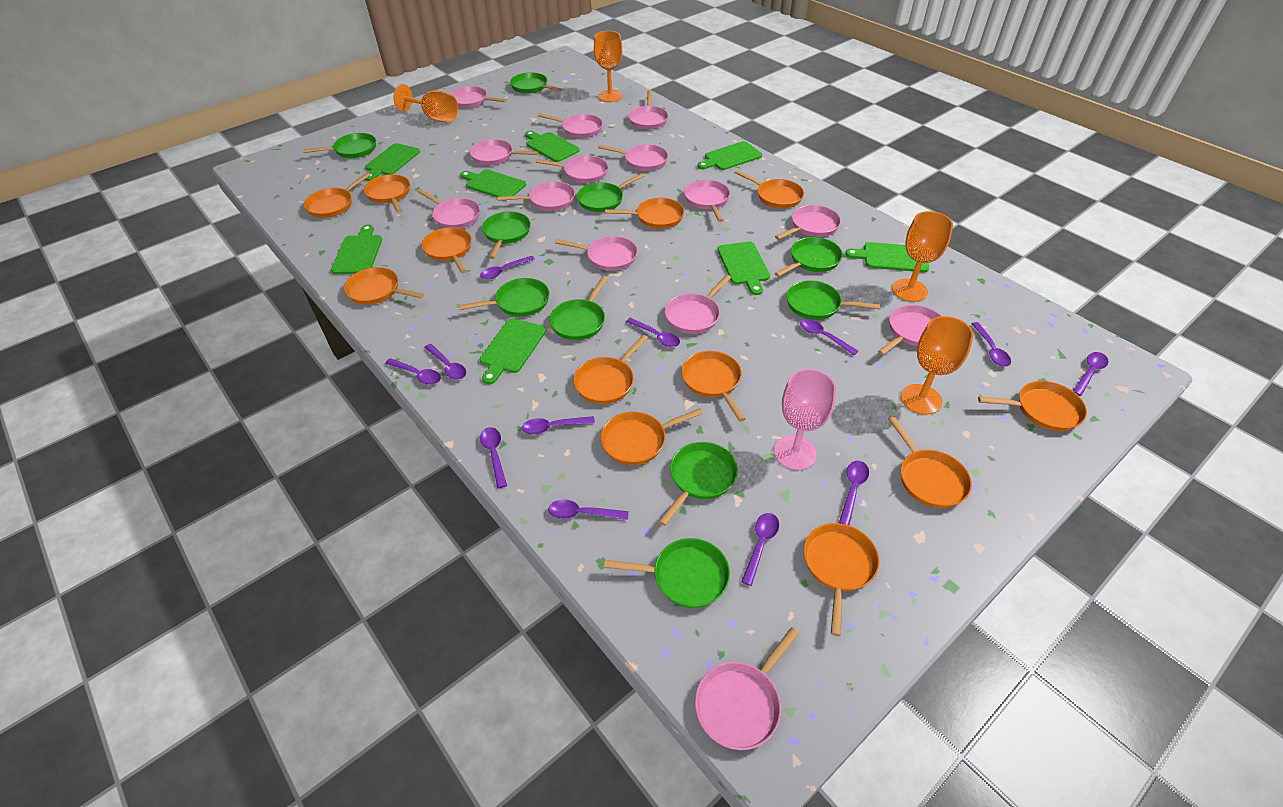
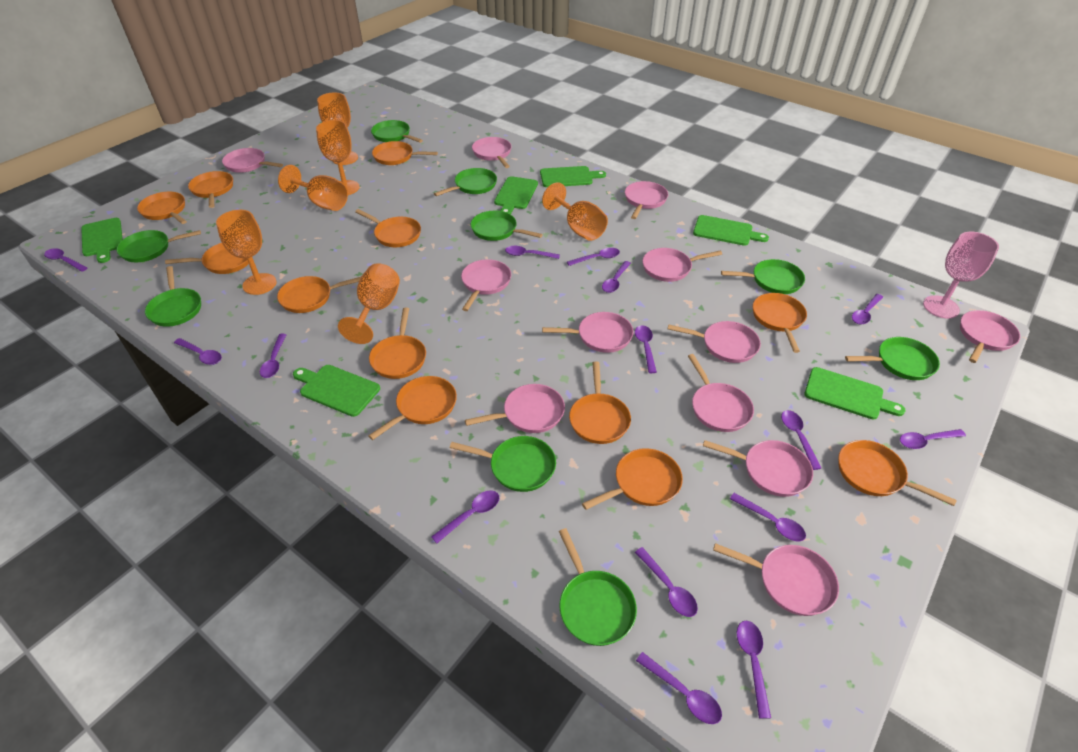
green cutting board: 8 -> 6
green pan: 10 -> 9
orange goblet: 4 -> 6
pink pan: 14 -> 12
purple spoon: 12 -> 15

